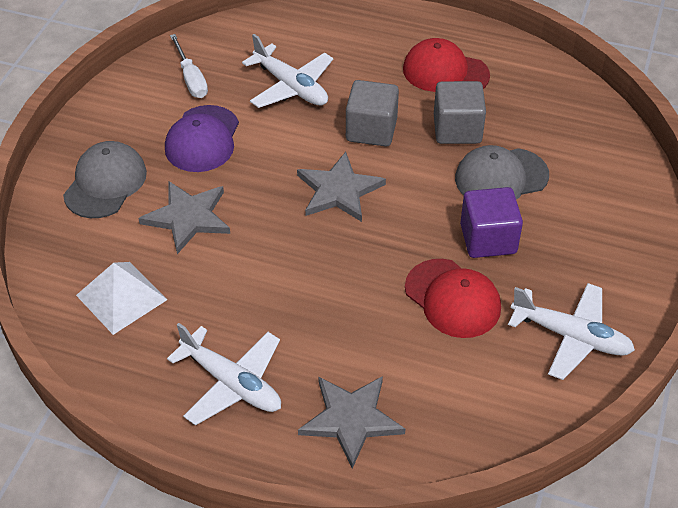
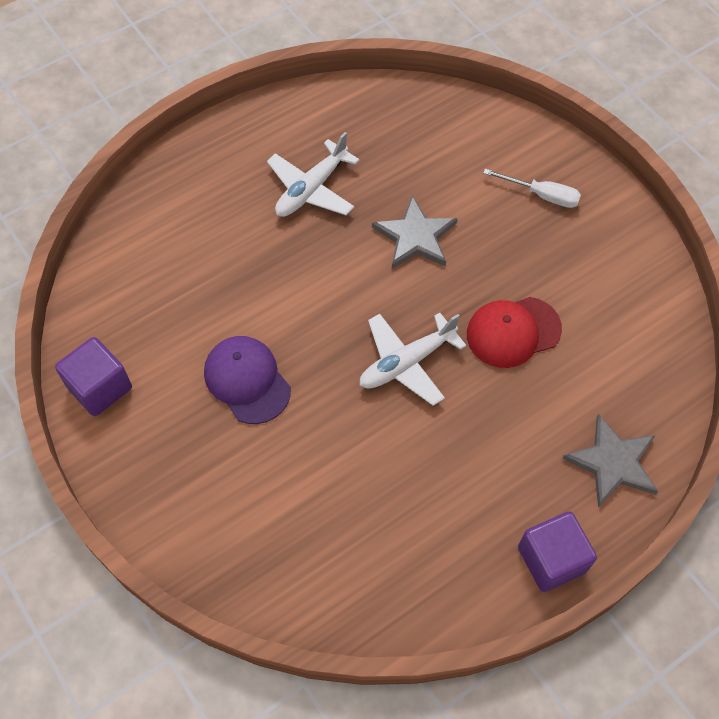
grey cap: 2 -> 0
grey cube: 2 -> 0
grey star: 3 -> 2
purple cube: 1 -> 2
red cap: 2 -> 1
white plane: 3 -> 2
white pyramid: 1 -> 0

